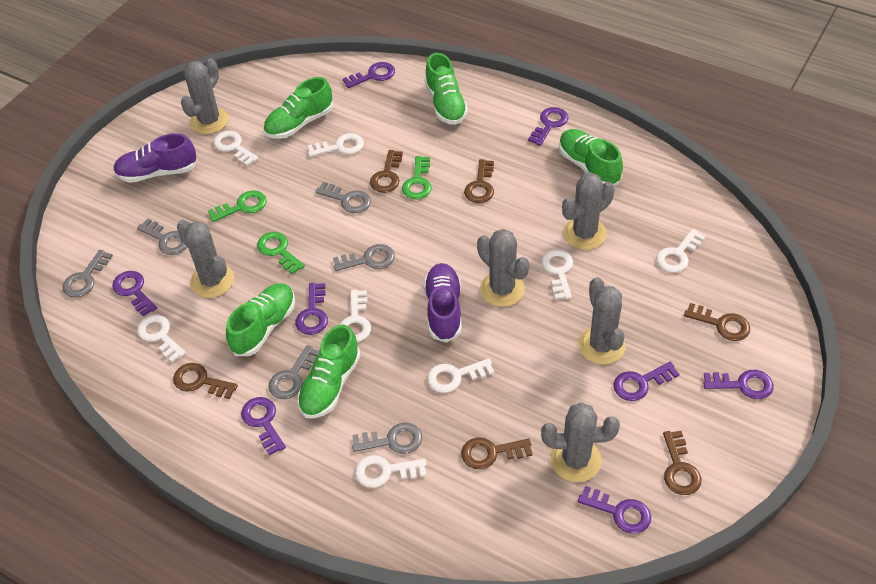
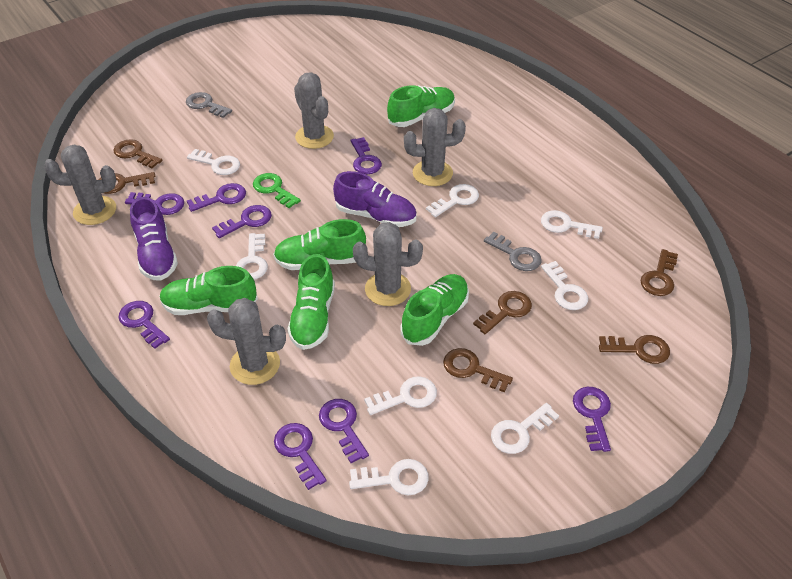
green key: 3 -> 1
grey cactus: 6 -> 5
grey key: 6 -> 2

